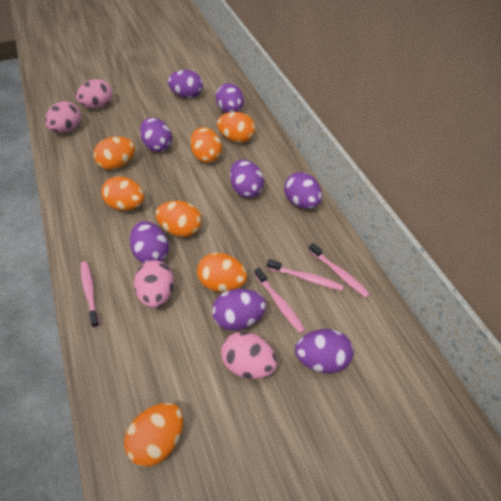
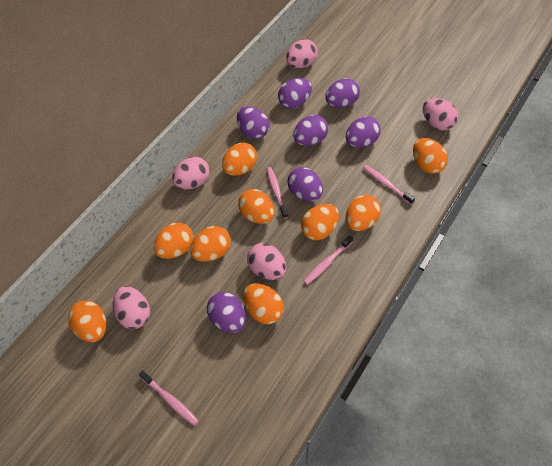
orange egg: 7 -> 9
pink egg: 4 -> 5
purple egg: 8 -> 7

